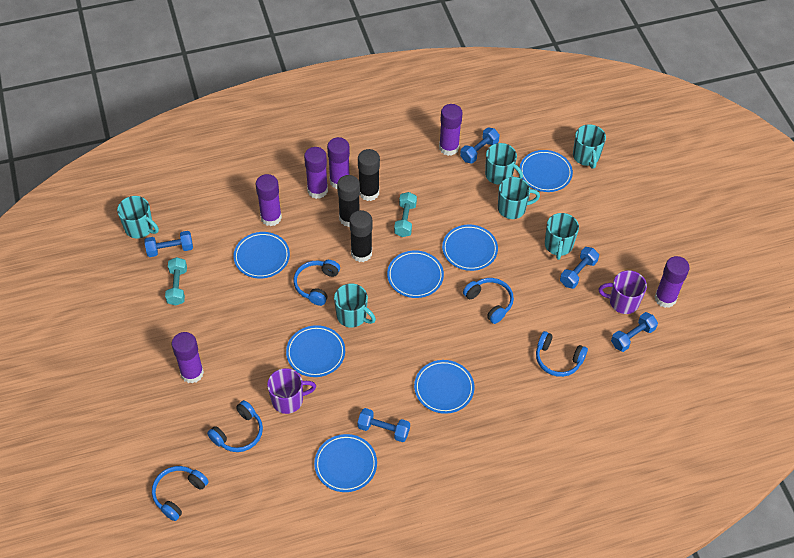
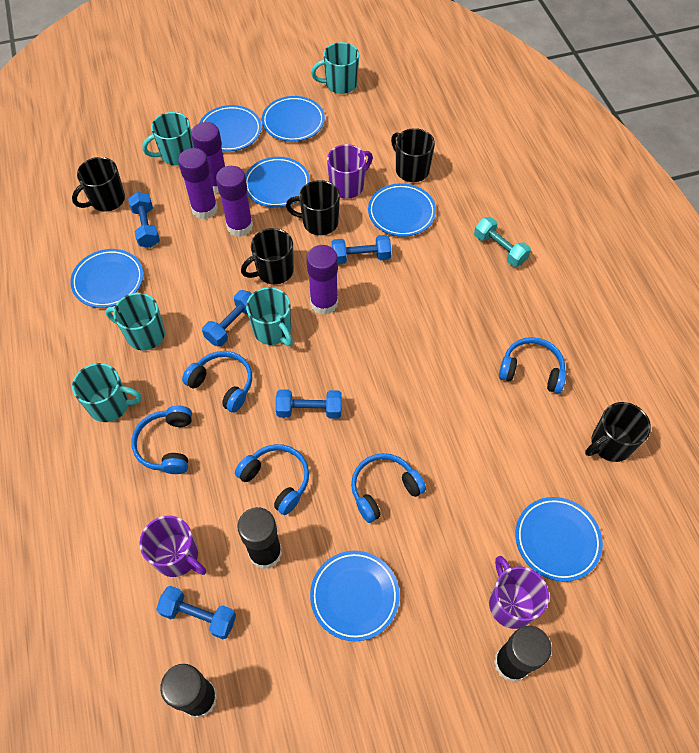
black mug: 0 -> 5
purple glue stick: 6 -> 4
purple mug: 2 -> 3
turquoise dumbbell: 2 -> 1
turquoise mug: 6 -> 5

